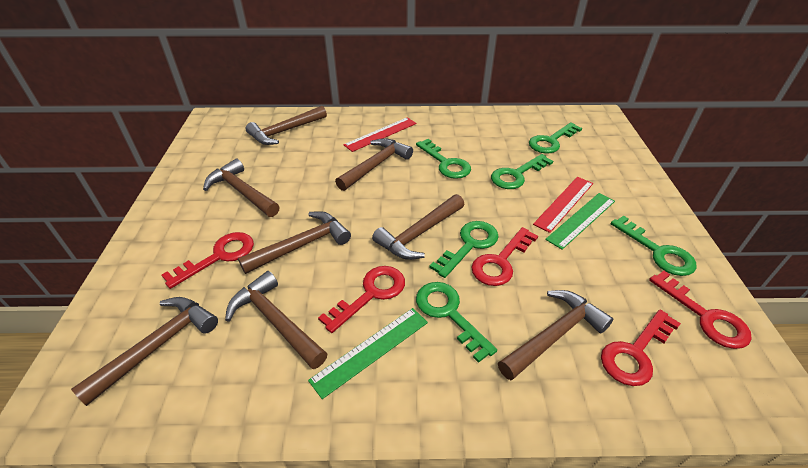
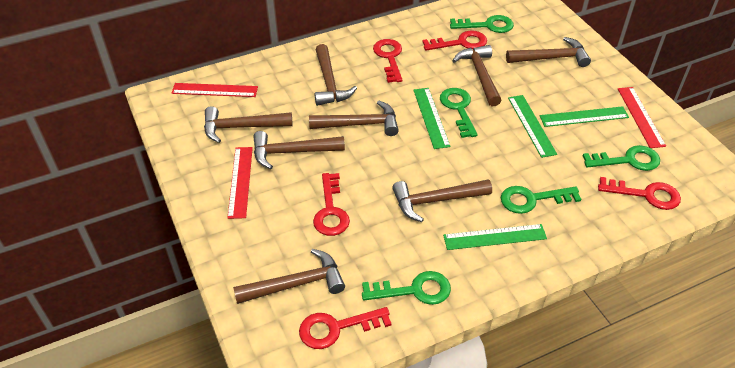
green key: 6 -> 5
green ruler: 2 -> 4
red ruler: 2 -> 3

